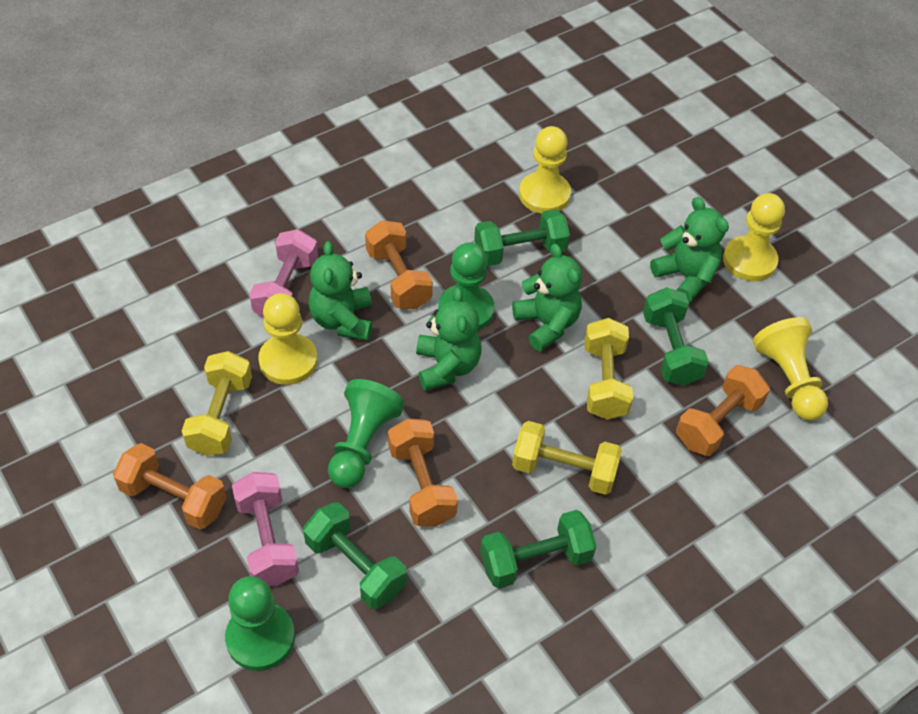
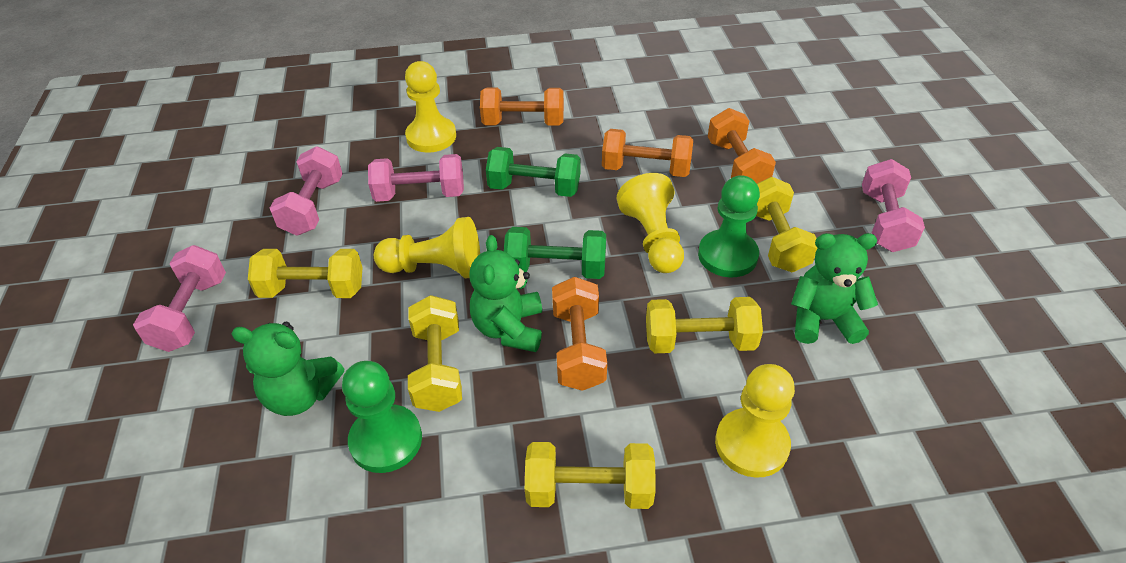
green dumbbell: 4 -> 2
green pawn: 3 -> 2
green teddy bear: 4 -> 3
pink dumbbell: 2 -> 4
yellow dumbbell: 3 -> 5

